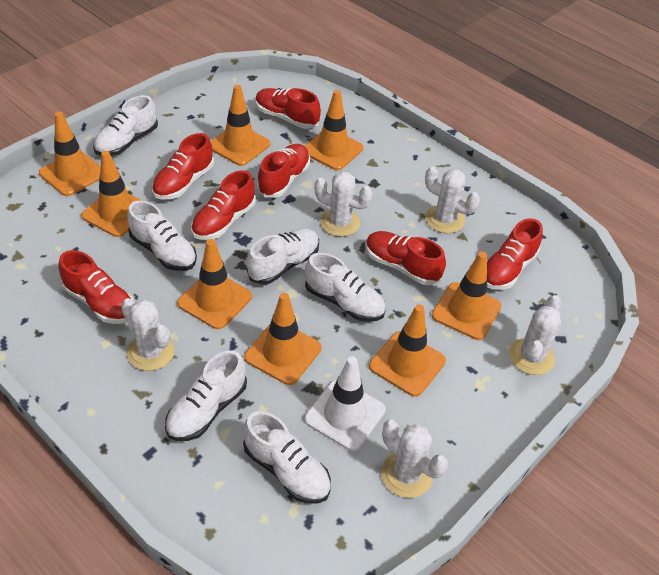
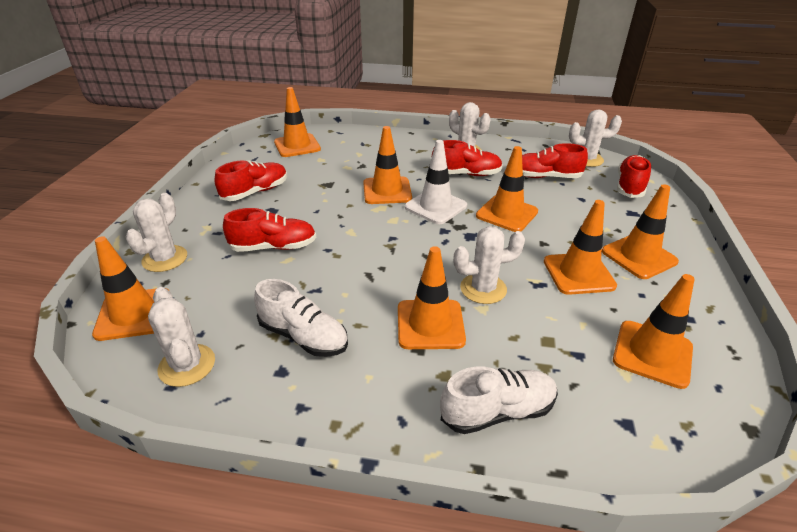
red shoe: 7 -> 5
white shoe: 6 -> 2

